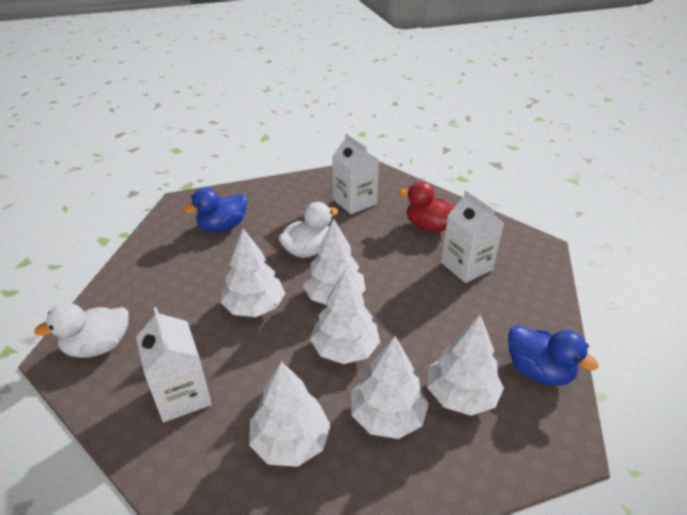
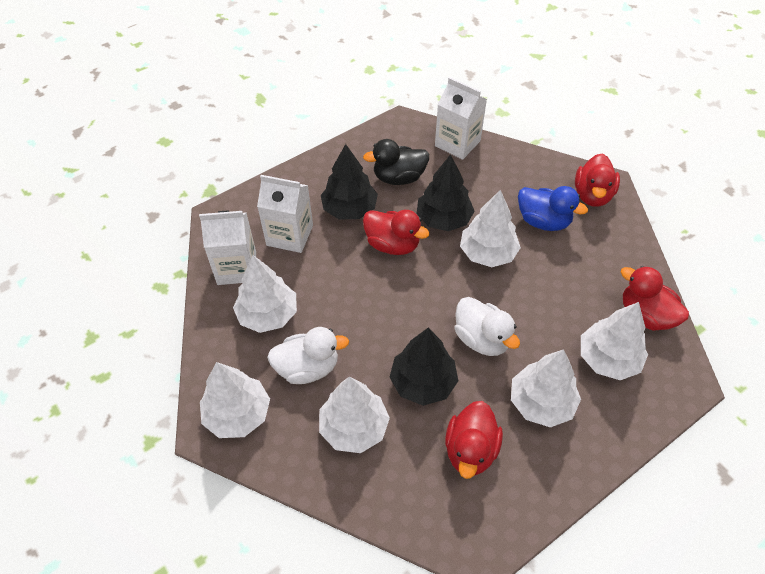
black duck: 0 -> 1
black tree: 0 -> 3
blue duck: 2 -> 1
red duck: 1 -> 4

